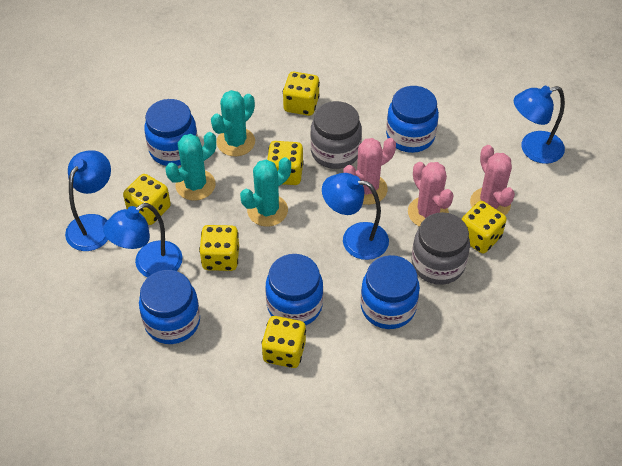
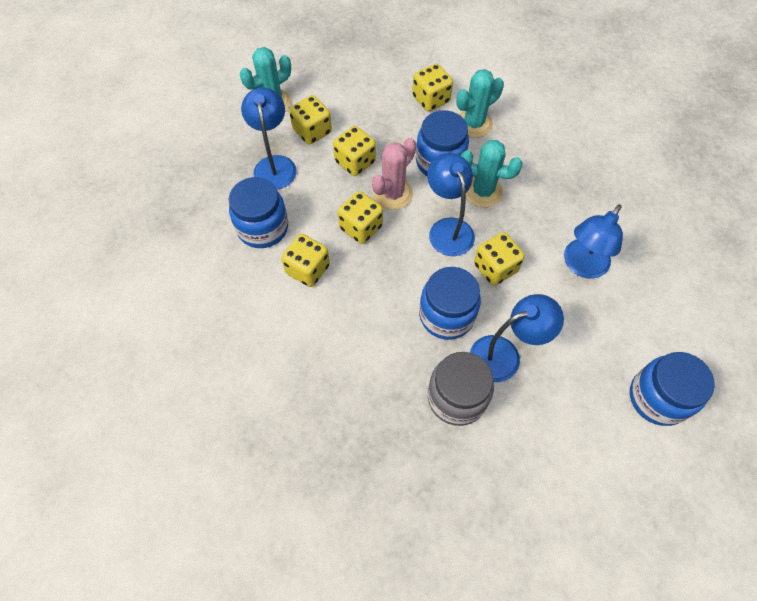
blue jar: 5 -> 4
grey jar: 2 -> 1
pink cactus: 3 -> 1

